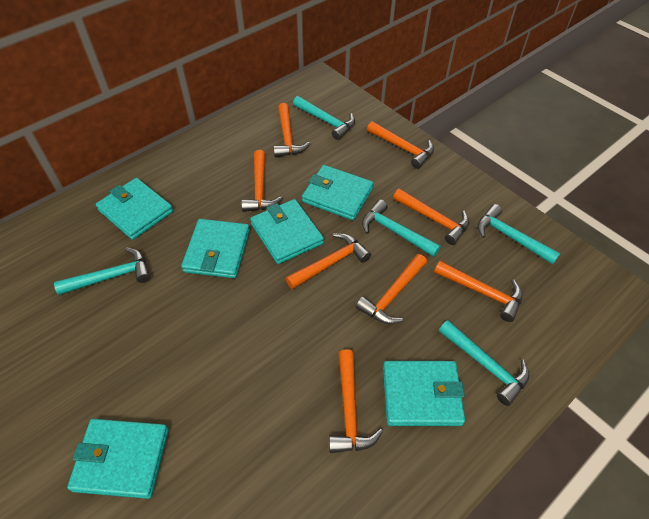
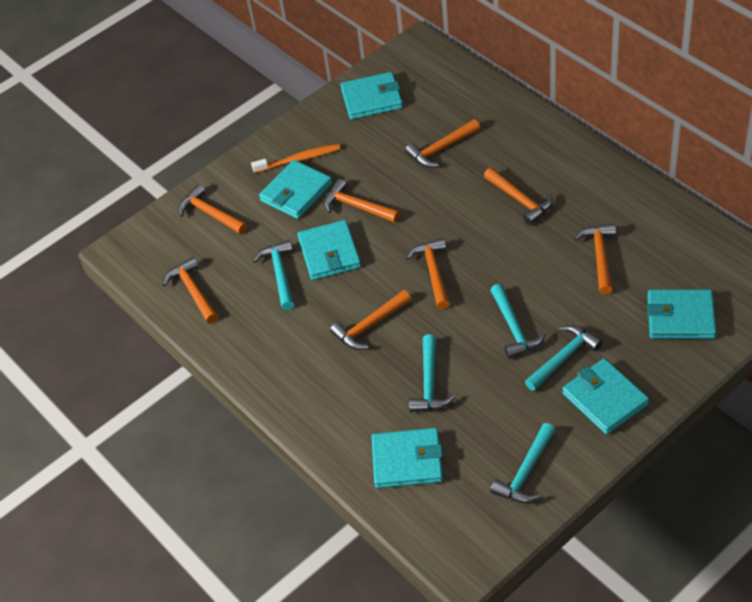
orange toothbrush: 0 -> 1

